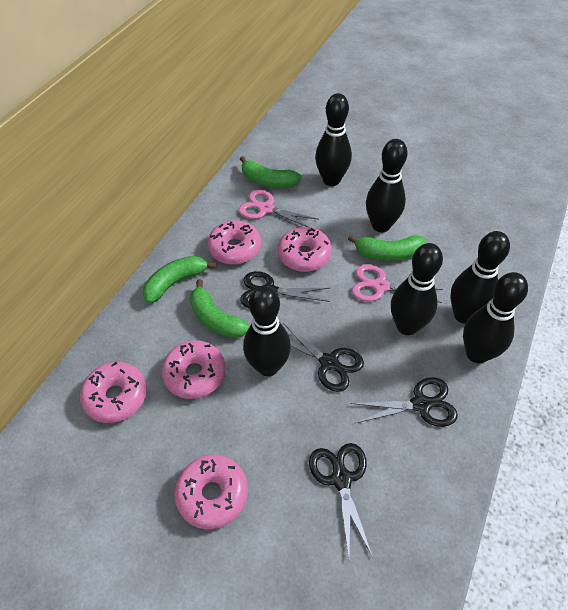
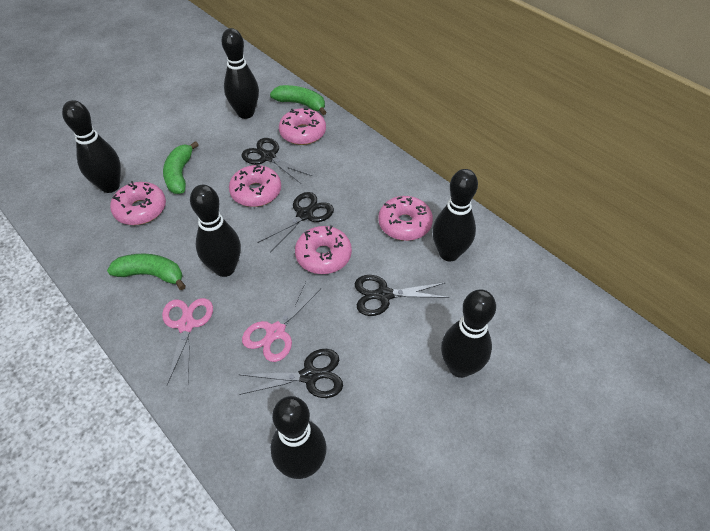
green banana: 4 -> 3

